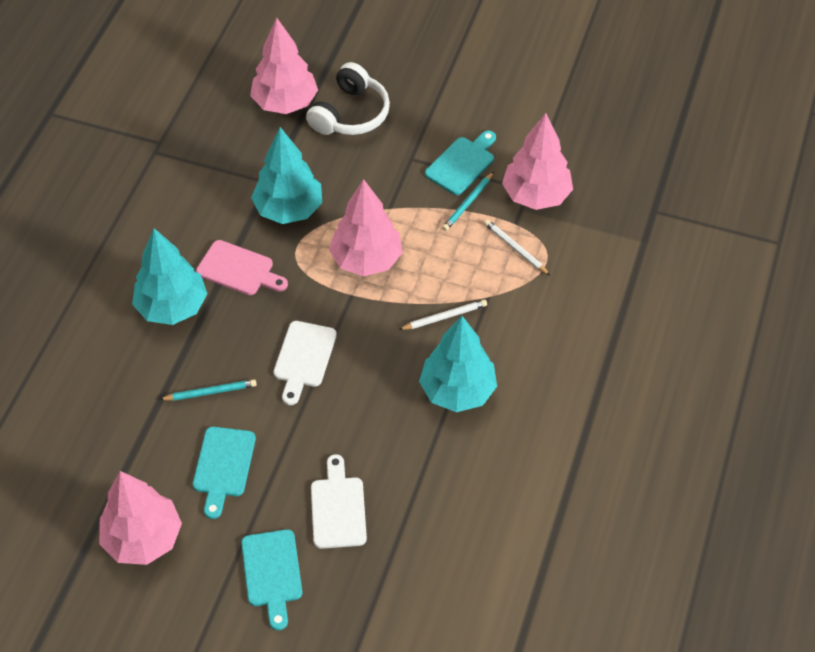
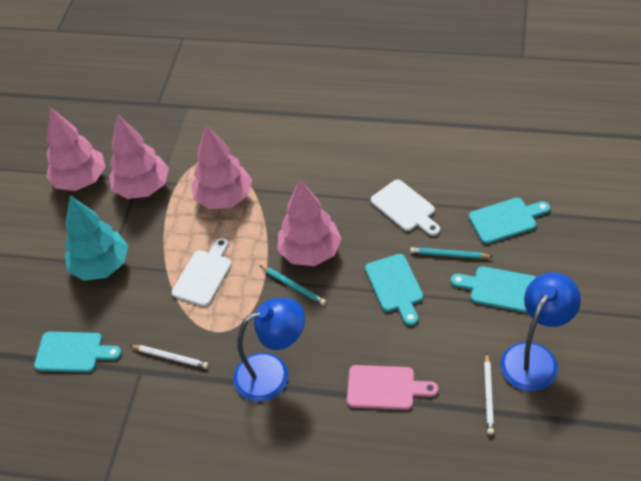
blue lamp: 0 -> 2
turquoise cutting board: 3 -> 4
turquoise tree: 3 -> 1
white headphones: 1 -> 0

